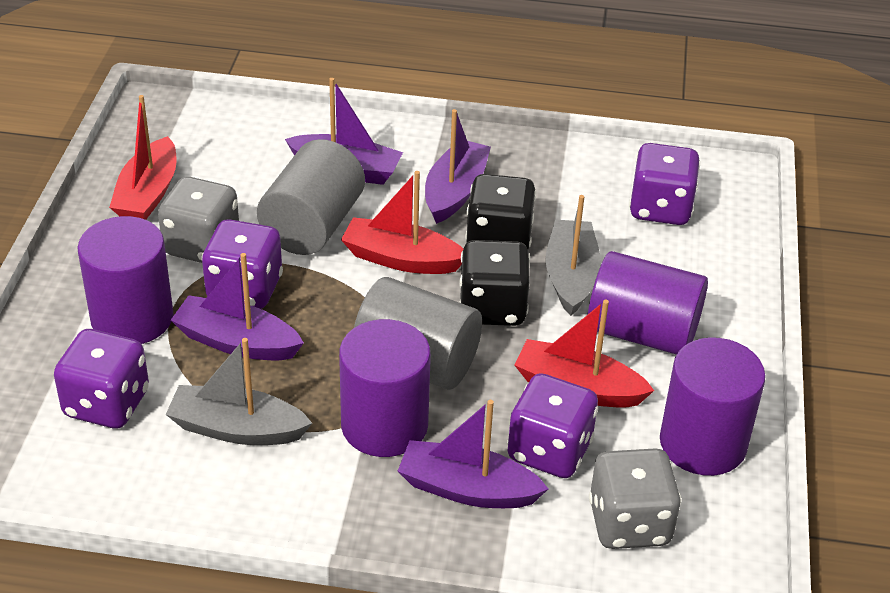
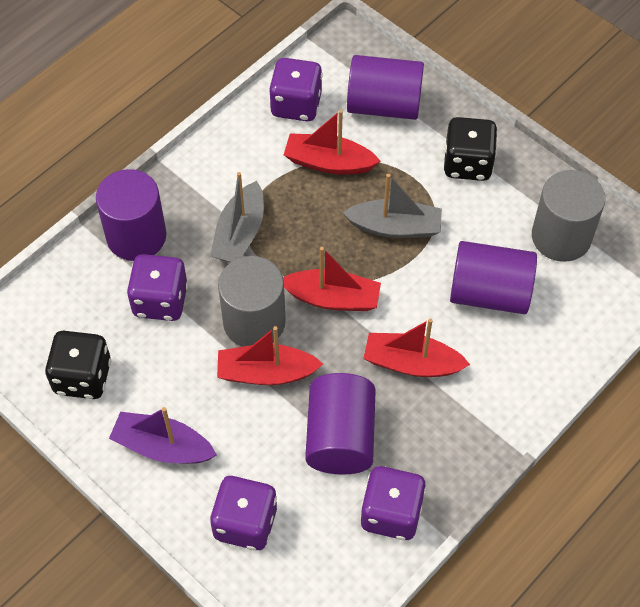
grey dice: 2 -> 0
purple boat: 4 -> 1
red boat: 3 -> 4

